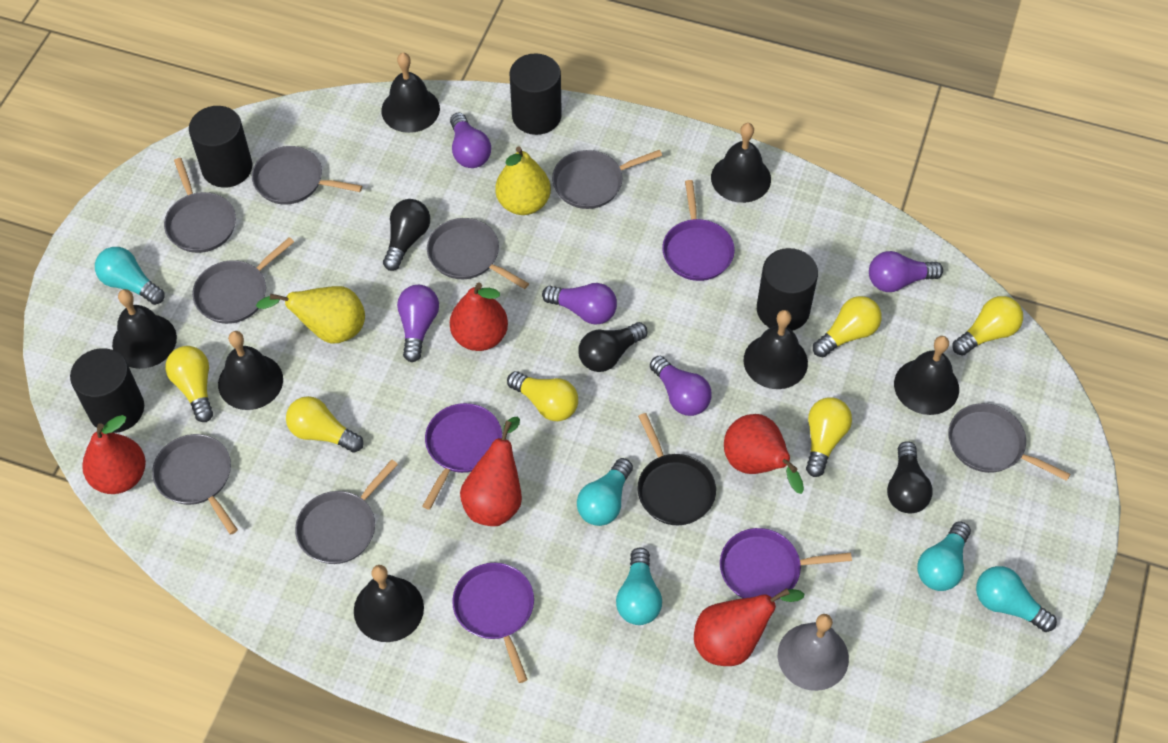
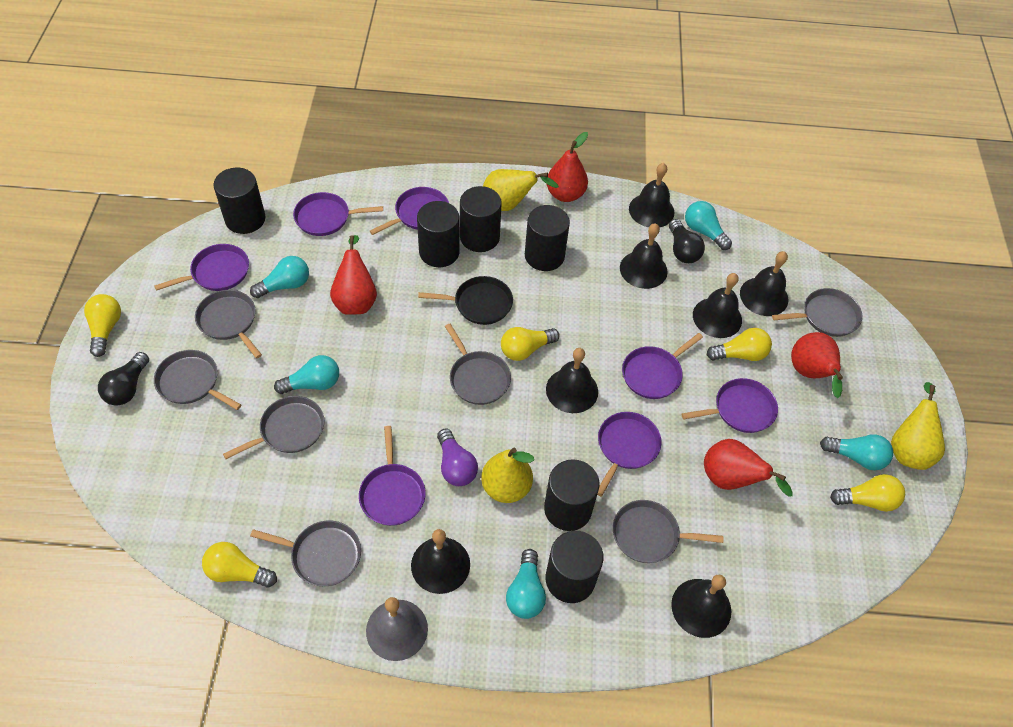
black cylinder: 4 -> 6
black light bulb: 3 -> 2
grey pan: 8 -> 7
purple light bulb: 5 -> 1
purple pan: 4 -> 7
red pear: 5 -> 4
yellow light bulb: 6 -> 5
yellow pear: 2 -> 3

